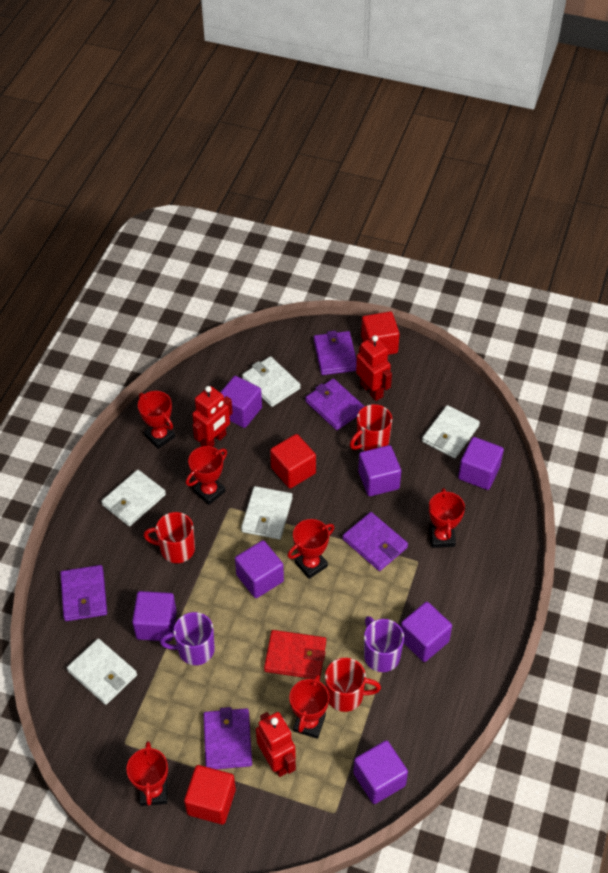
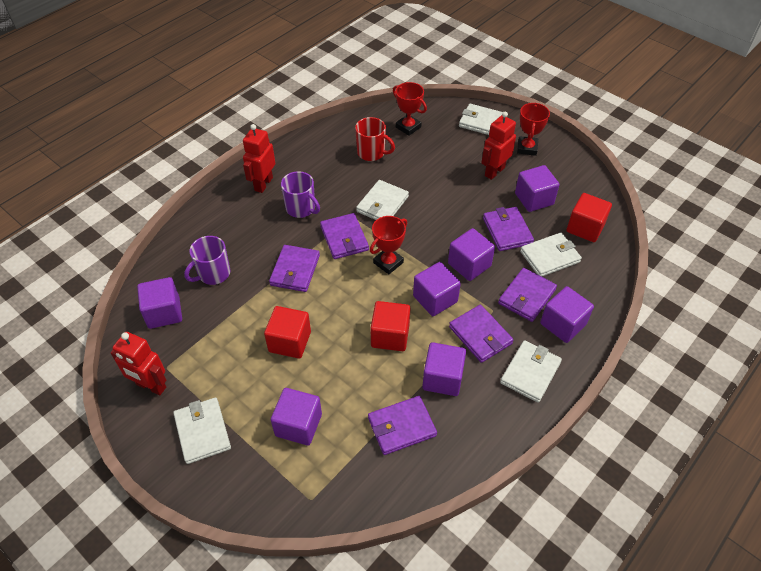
purple wallet: 5 -> 6
red mug: 3 -> 1
red trophy: 6 -> 3
red wallet: 1 -> 0

